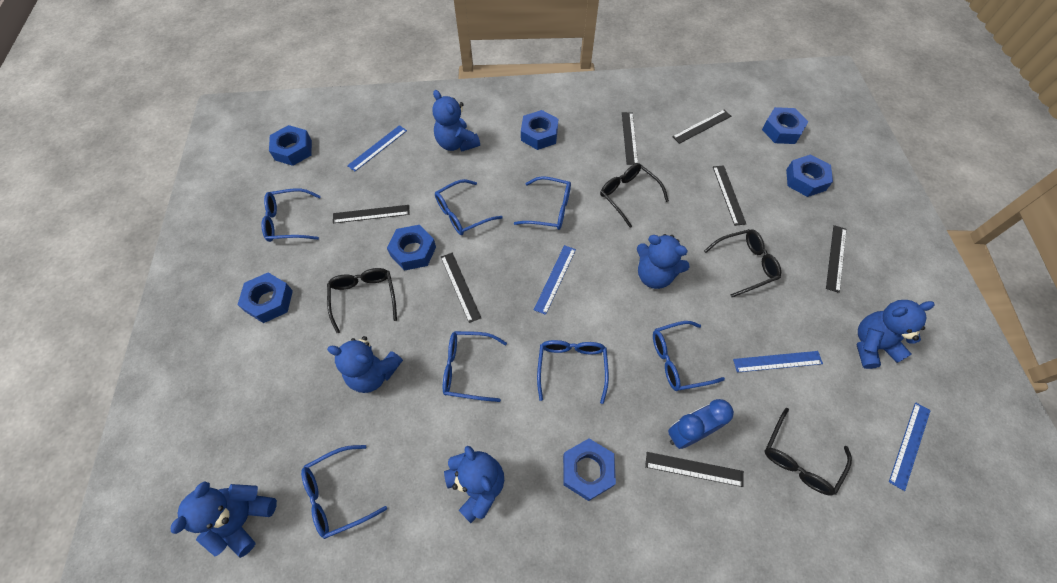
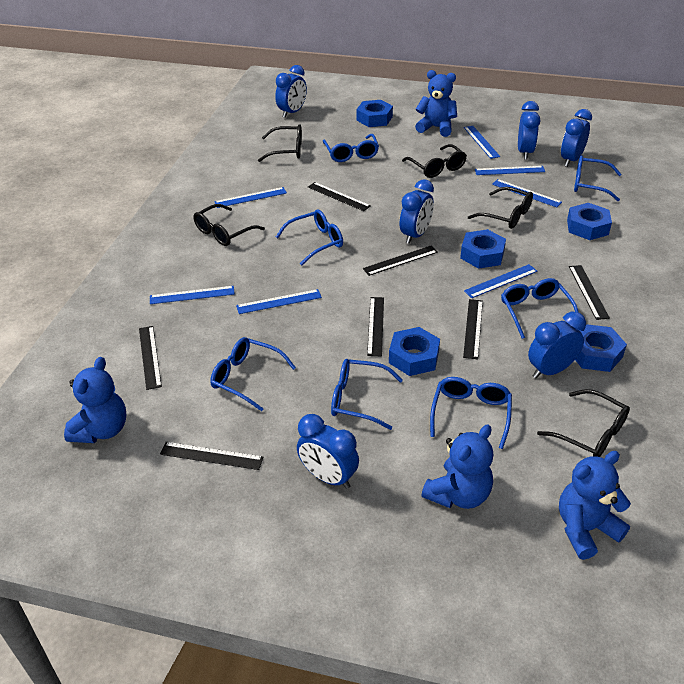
black glasses: 4 -> 5
blue clock: 1 -> 6
blue nut: 7 -> 5
blue ruler: 4 -> 7
blue teddy bear: 6 -> 4

